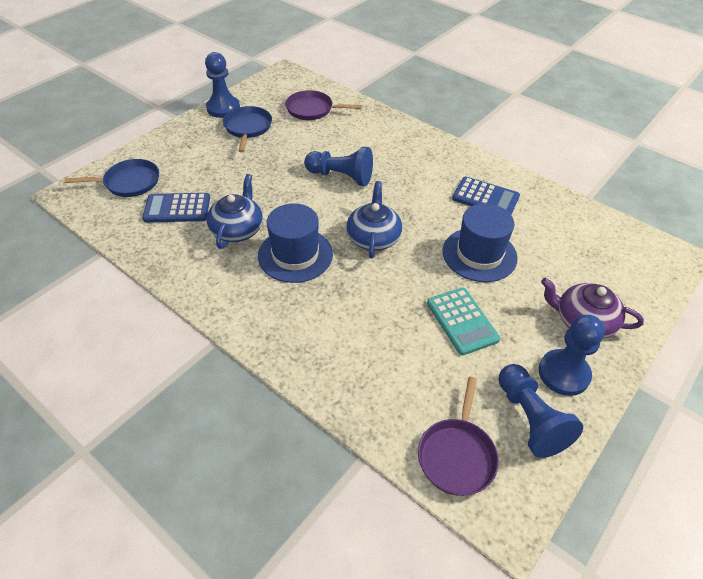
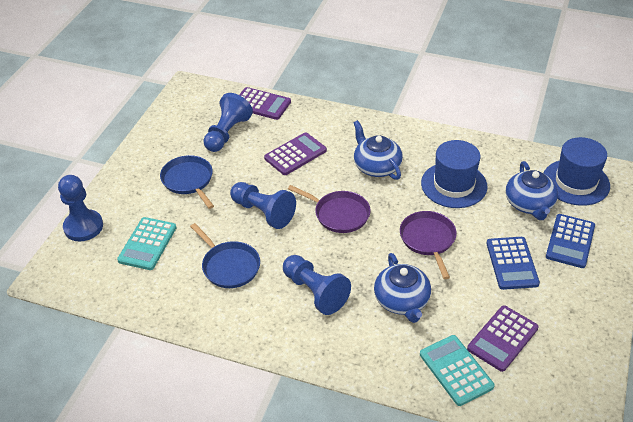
blue teapot: 2 -> 3
purple calculator: 0 -> 3
purple teapot: 1 -> 0
turquoise calculator: 1 -> 2

